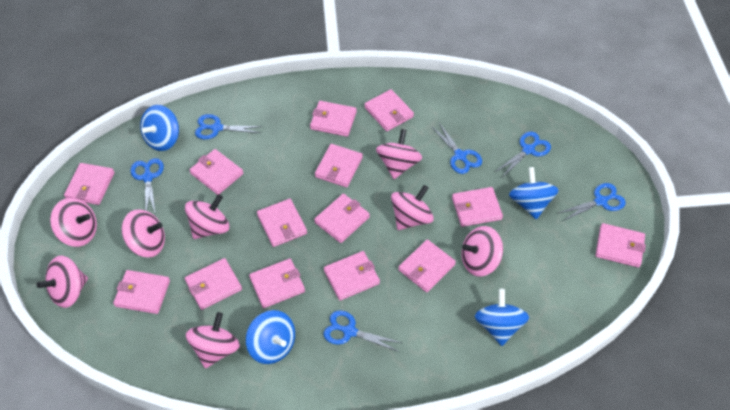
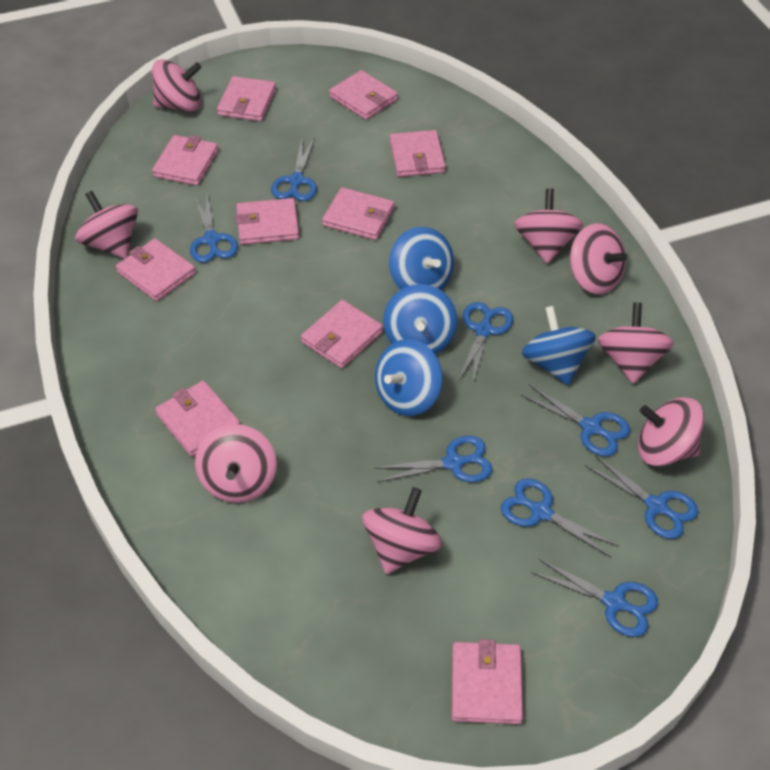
blue scissors: 6 -> 8
pink wallet: 14 -> 10

